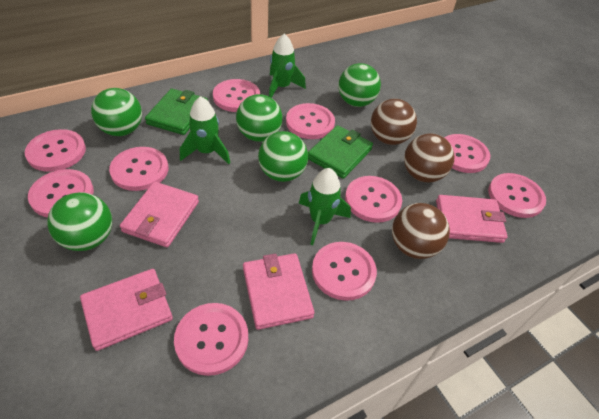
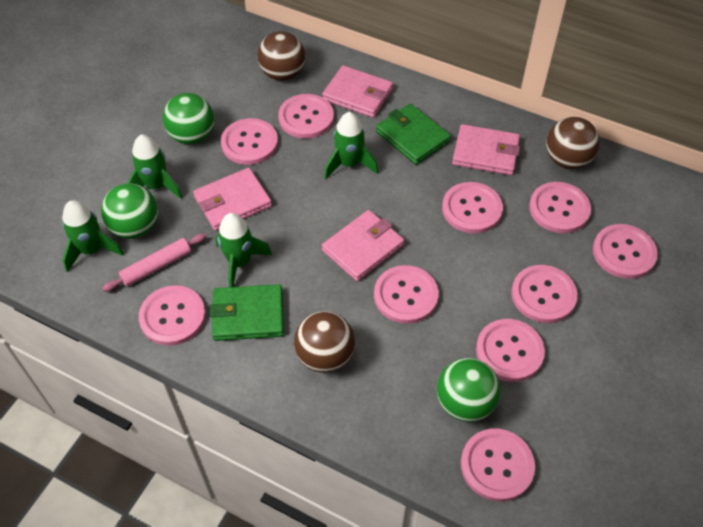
green ball: 5 -> 3
green rocket: 3 -> 4
pink rolling pin: 0 -> 1

